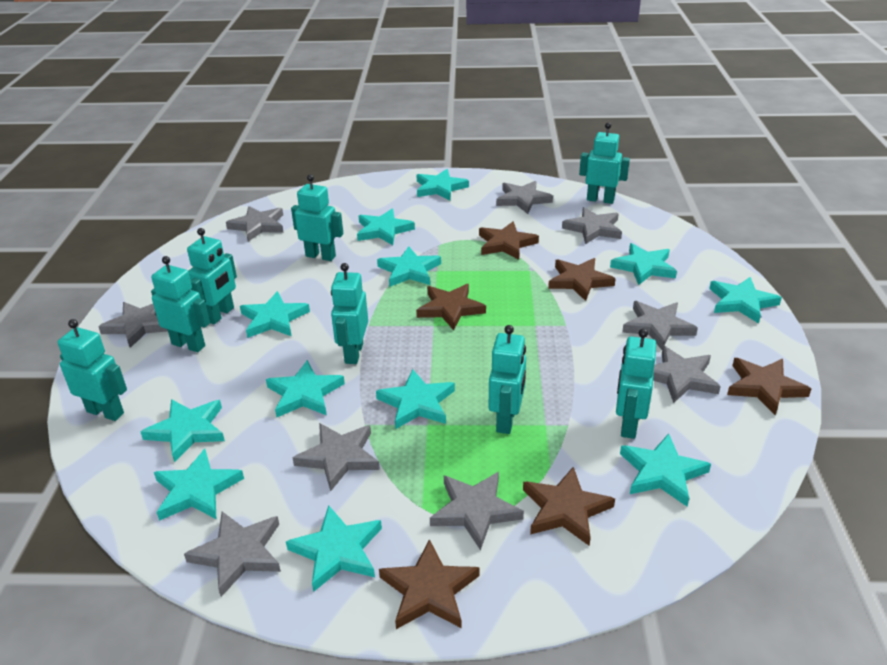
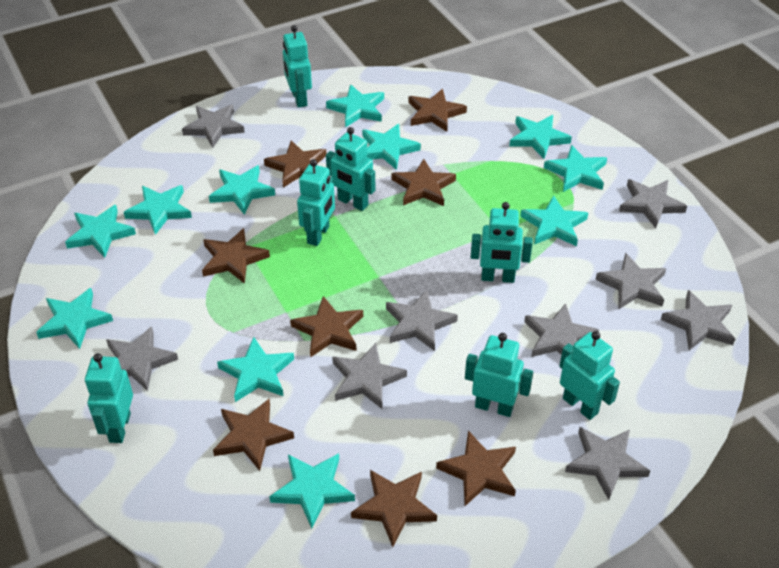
brown star: 6 -> 8
turquoise robot: 8 -> 7
turquoise star: 12 -> 11

